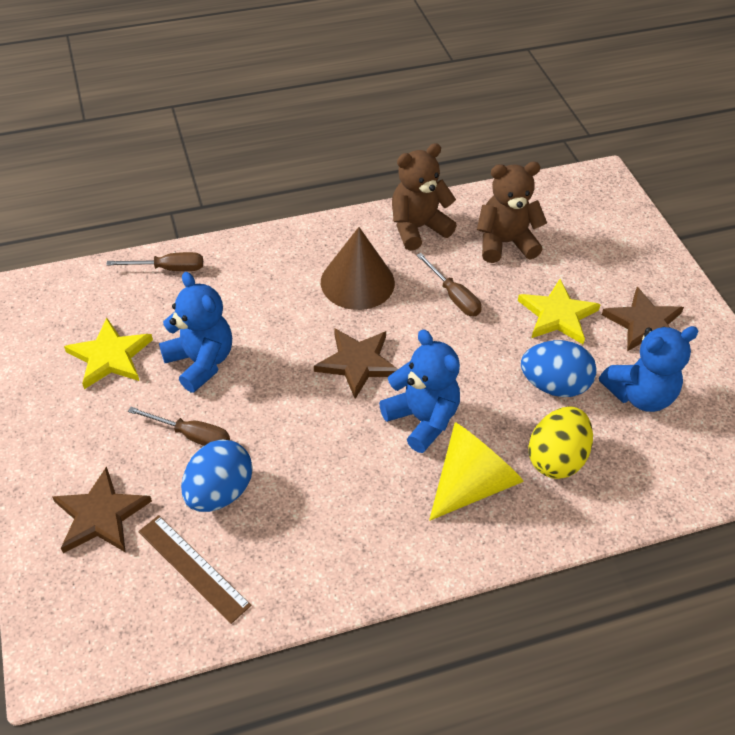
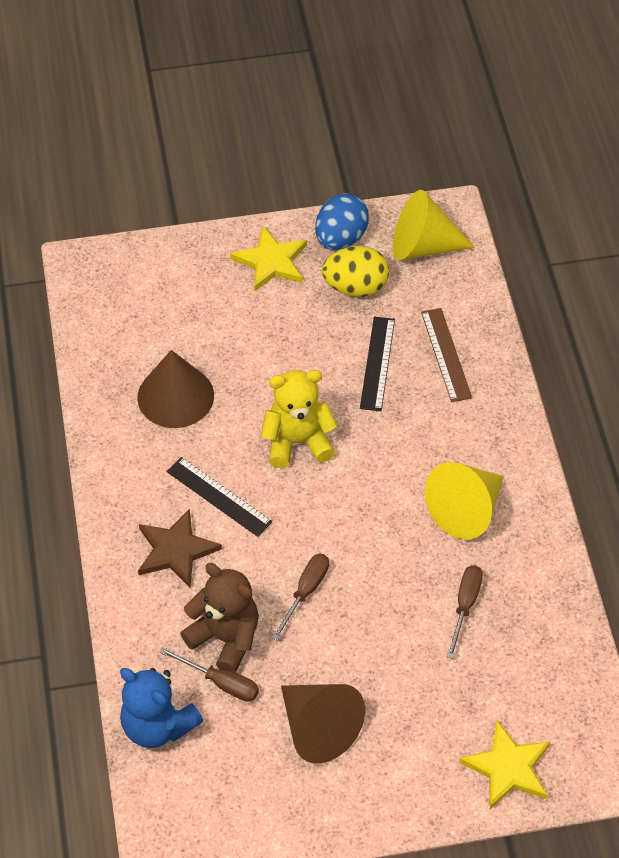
black ruler: 0 -> 2
blue egg: 2 -> 1
blue teddy bear: 3 -> 1
brown cone: 1 -> 2
brown star: 3 -> 1
brown teddy bear: 2 -> 1
yellow cone: 1 -> 2
yellow teddy bear: 0 -> 1

